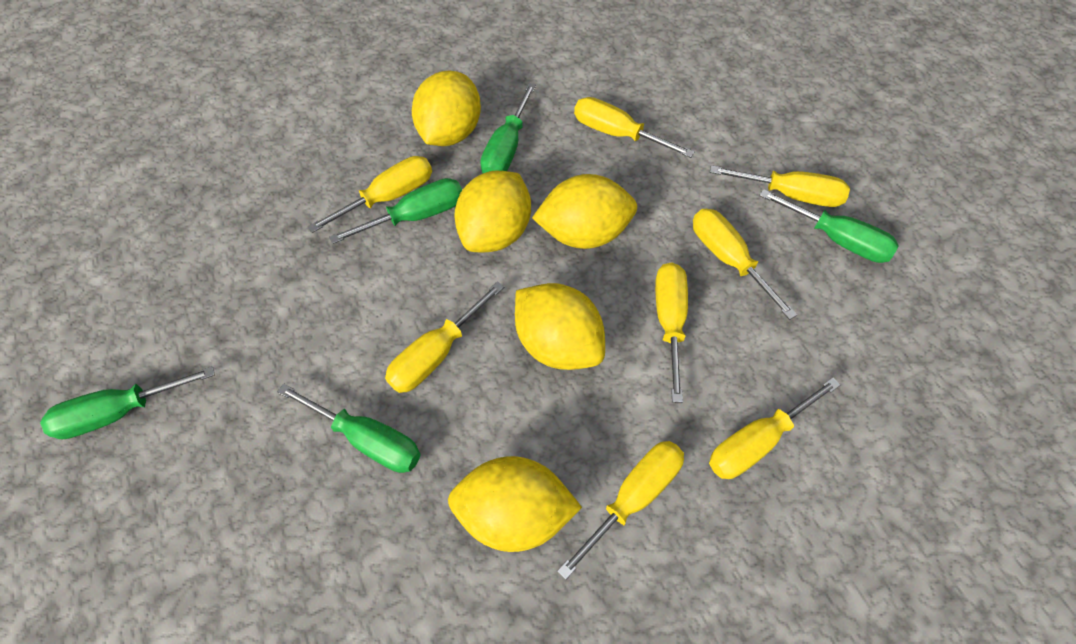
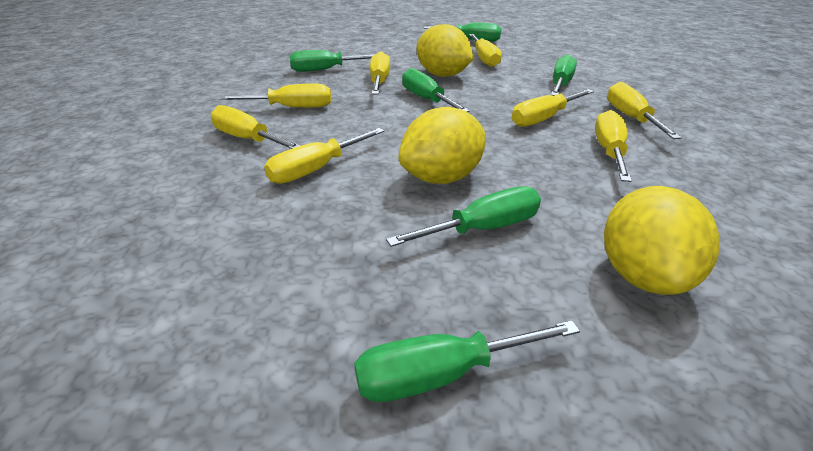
green screwdriver: 5 -> 6
yellow lemon: 5 -> 3

